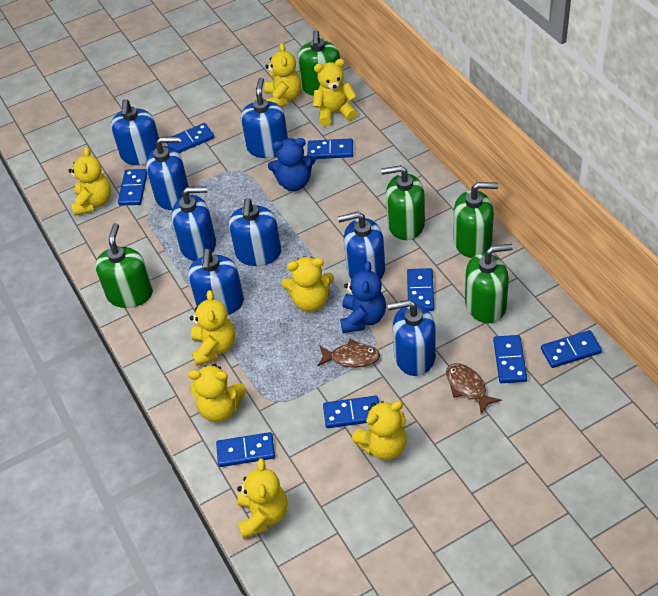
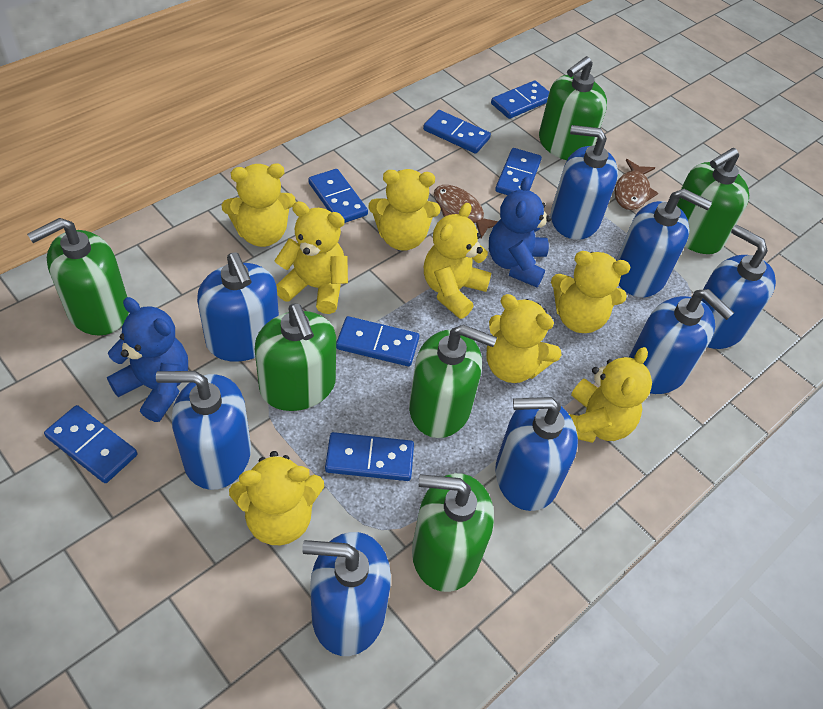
blue domino: 8 -> 7
green soap dispenser: 5 -> 6

